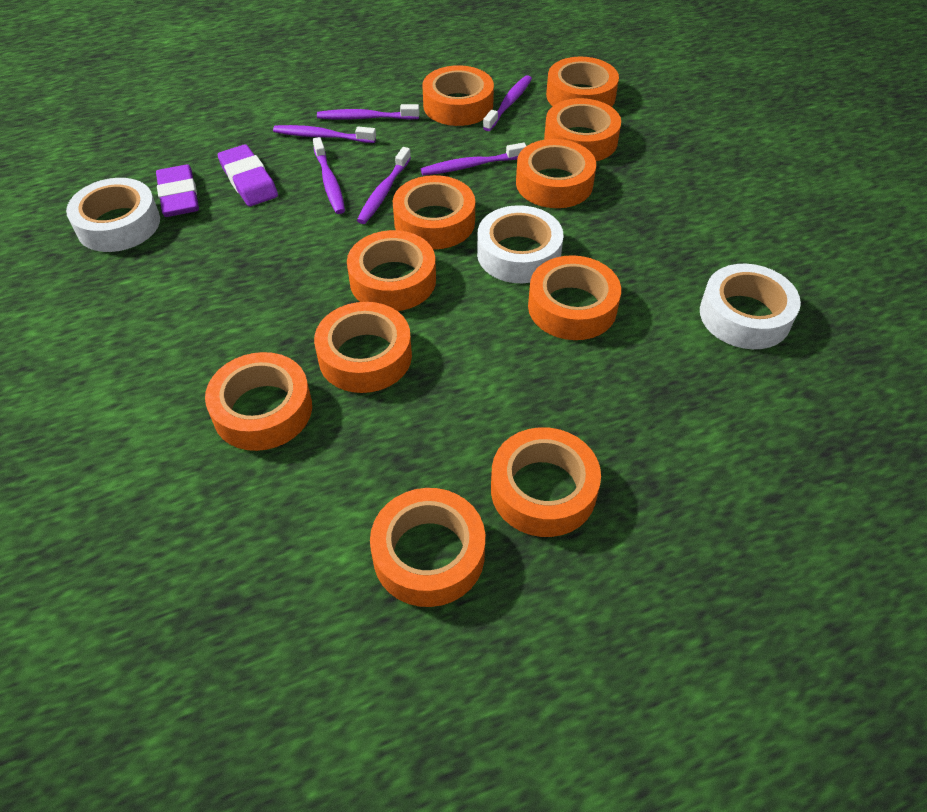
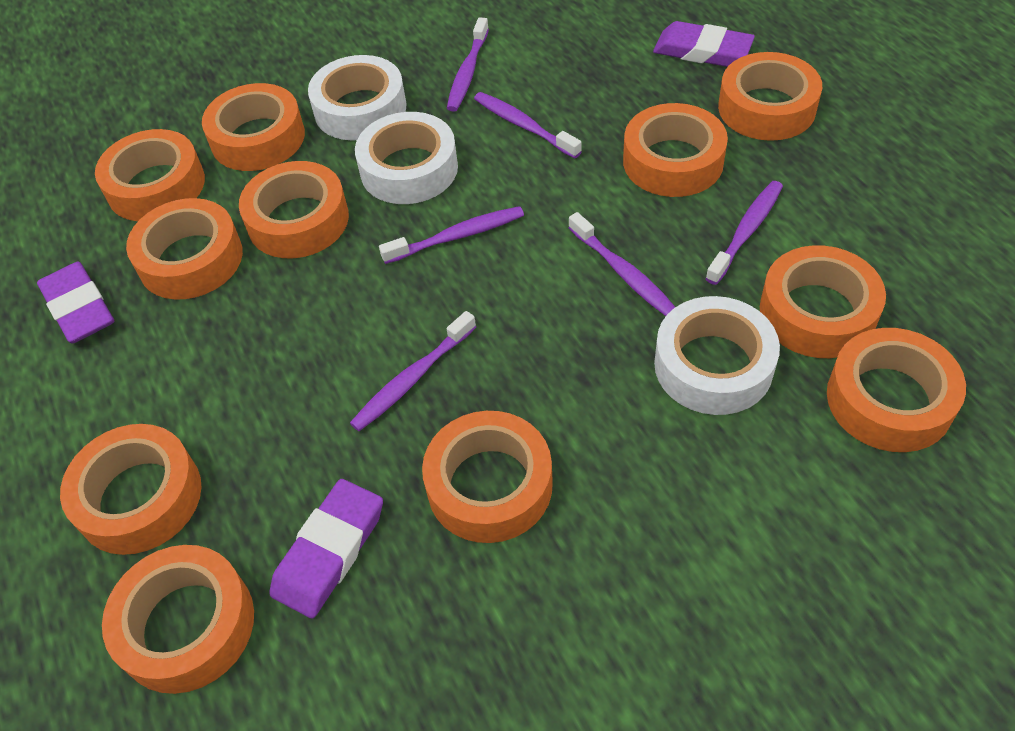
purple eraser: 2 -> 3

